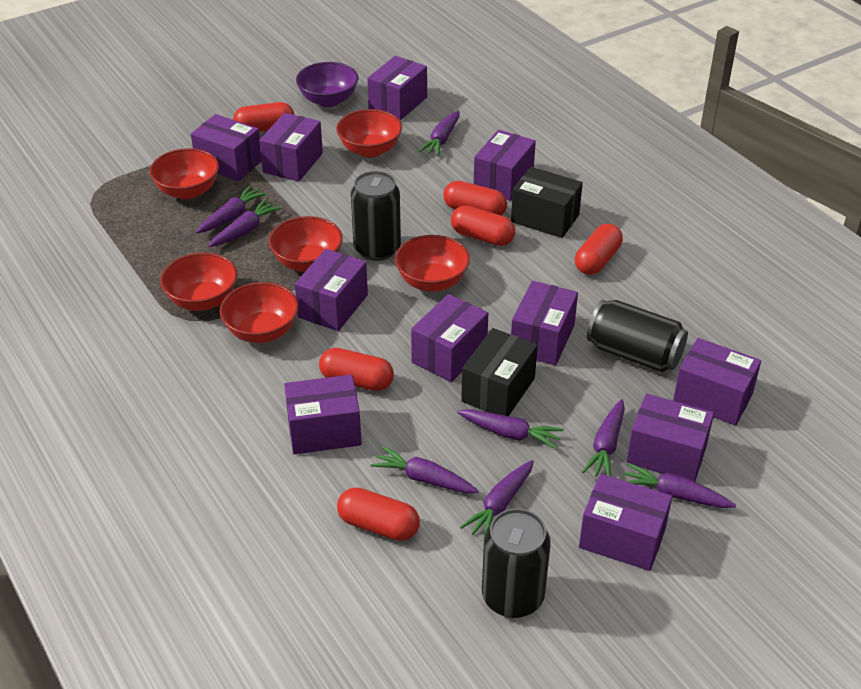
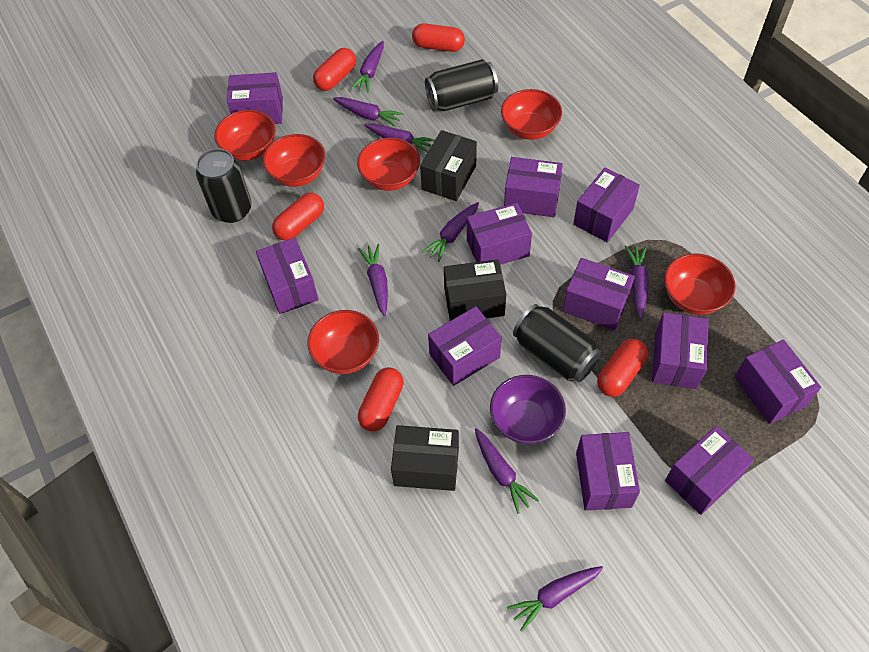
black box: 2 -> 3
red capsule: 6 -> 5

